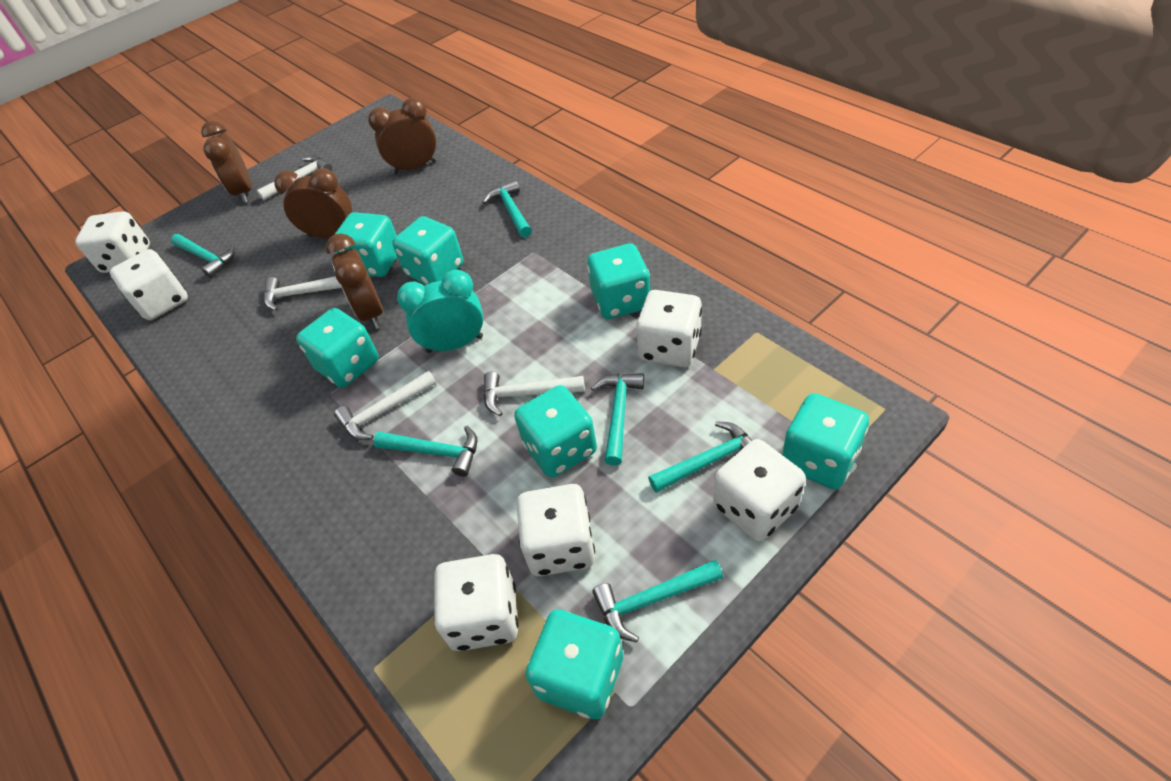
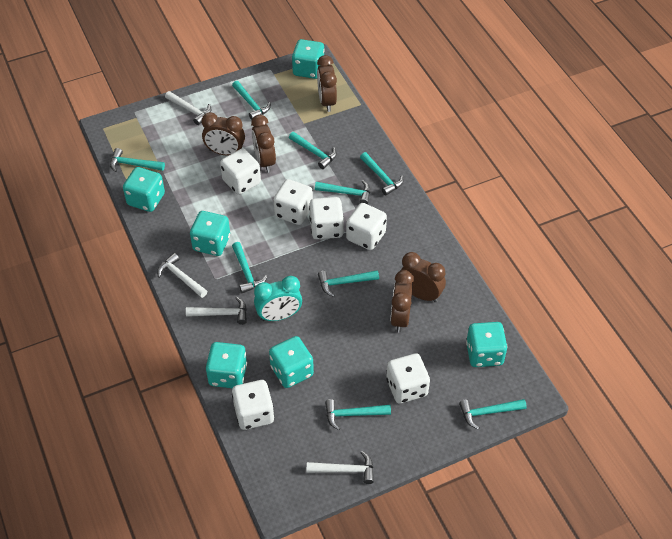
brown clock: 4 -> 5
turquoise dice: 7 -> 6
turquoise hammer: 6 -> 9

